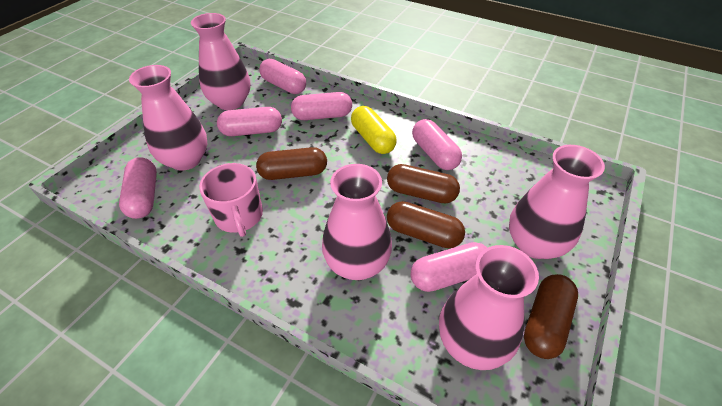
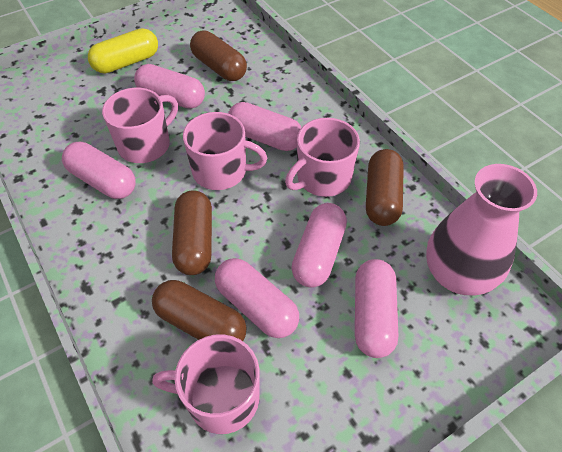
pink mug: 1 -> 4
pink vase: 5 -> 1

